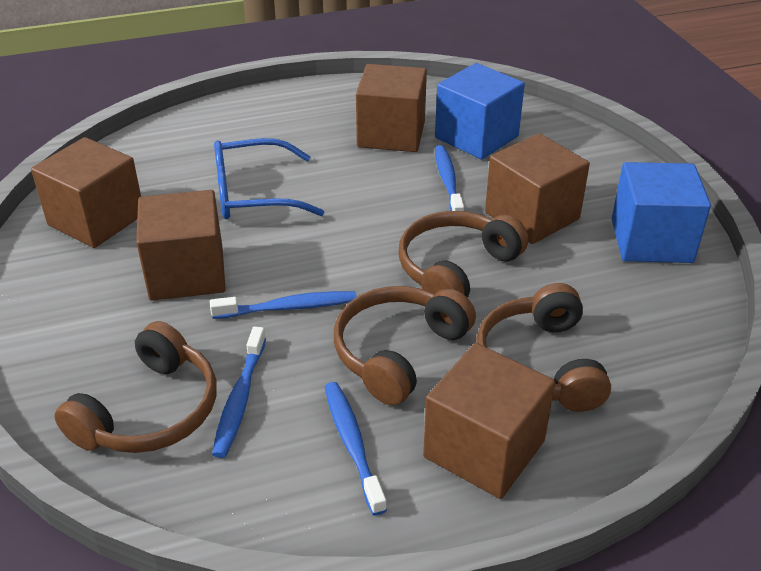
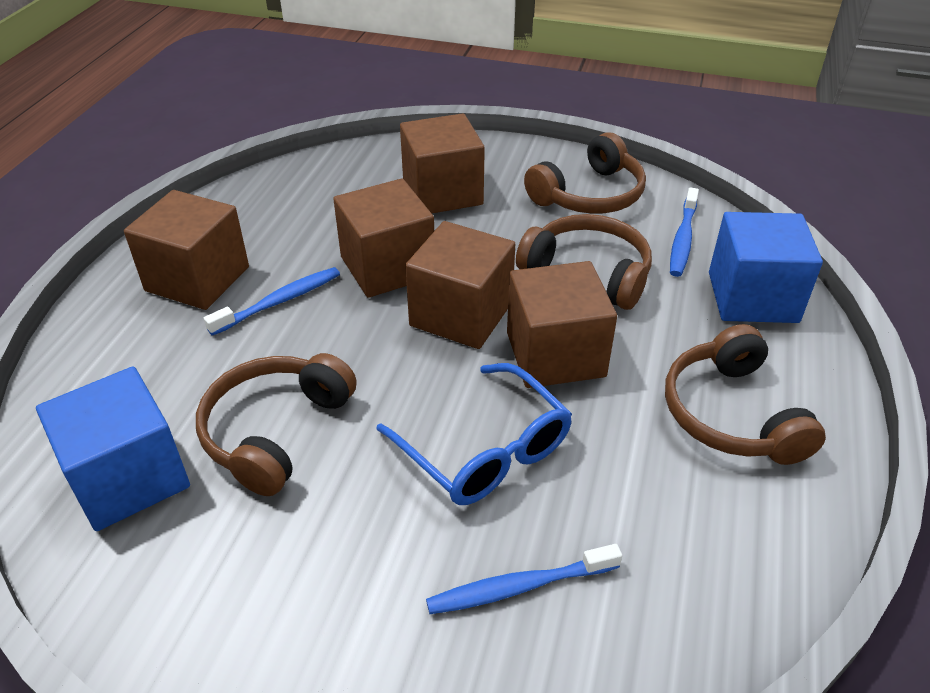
blue toothbrush: 4 -> 3

